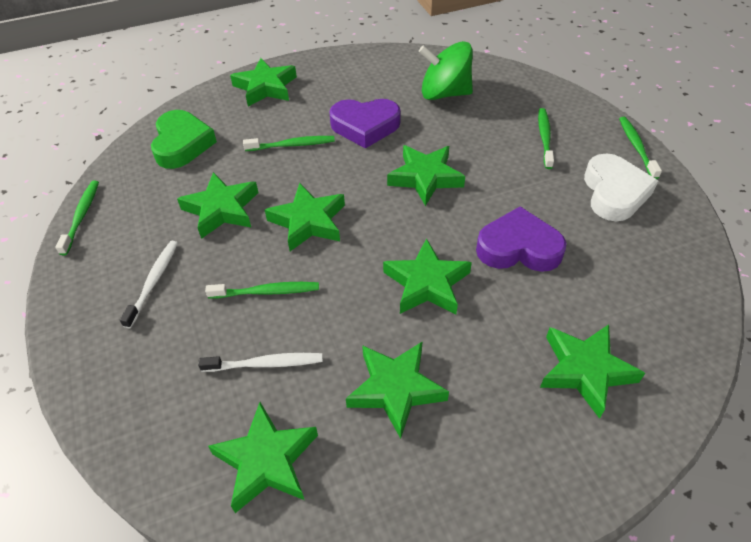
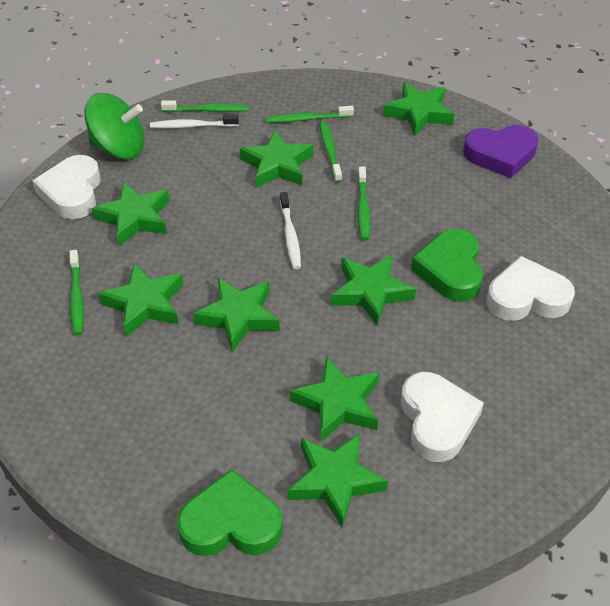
green heart: 1 -> 2
purple heart: 2 -> 1
white heart: 1 -> 3

